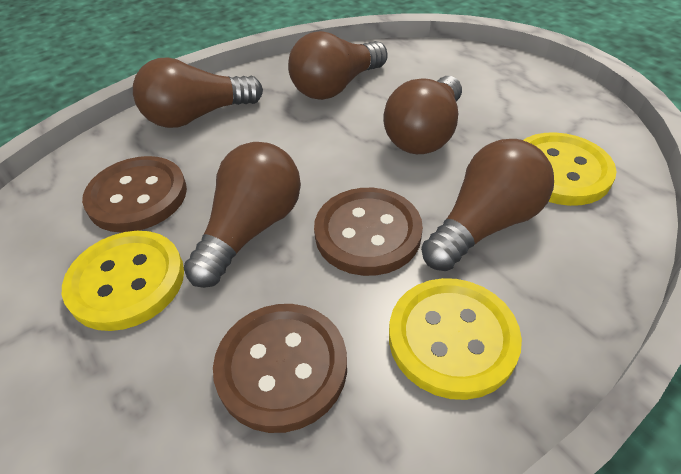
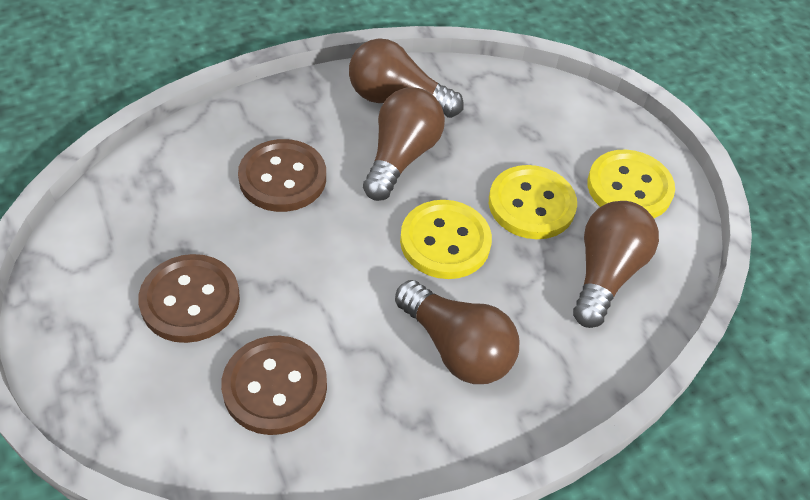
brown light bulb: 5 -> 4

